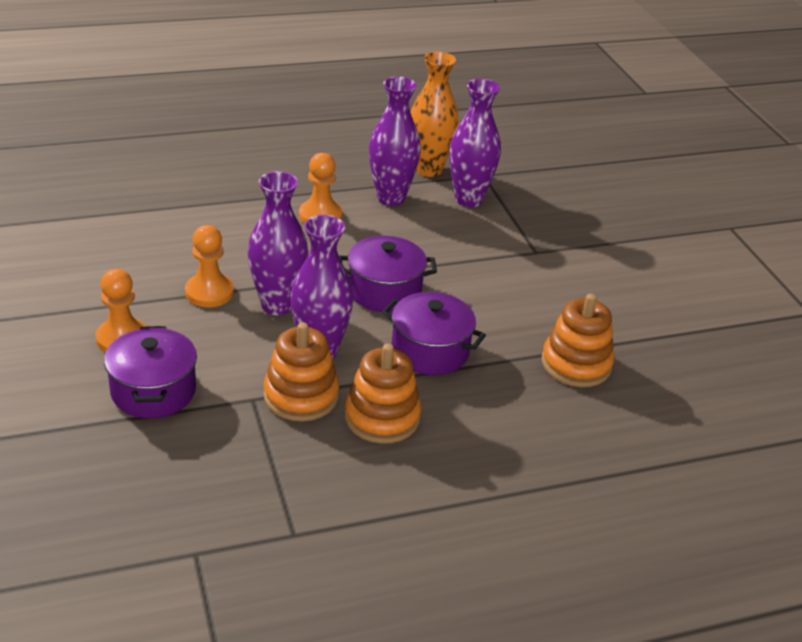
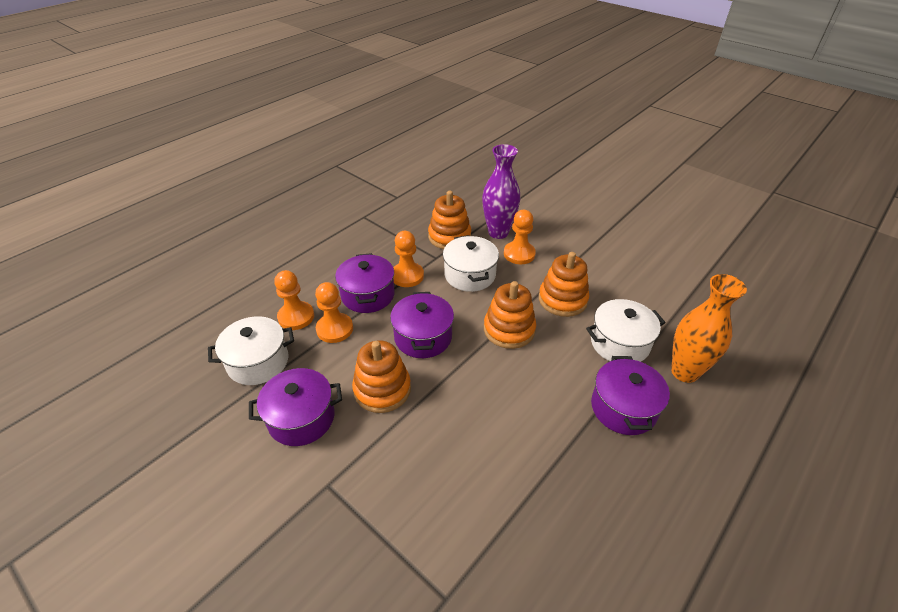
orange pawn: 3 -> 4
orange stacking toy: 3 -> 4
purple pot: 3 -> 4
purple vase: 4 -> 1
white pot: 0 -> 3

